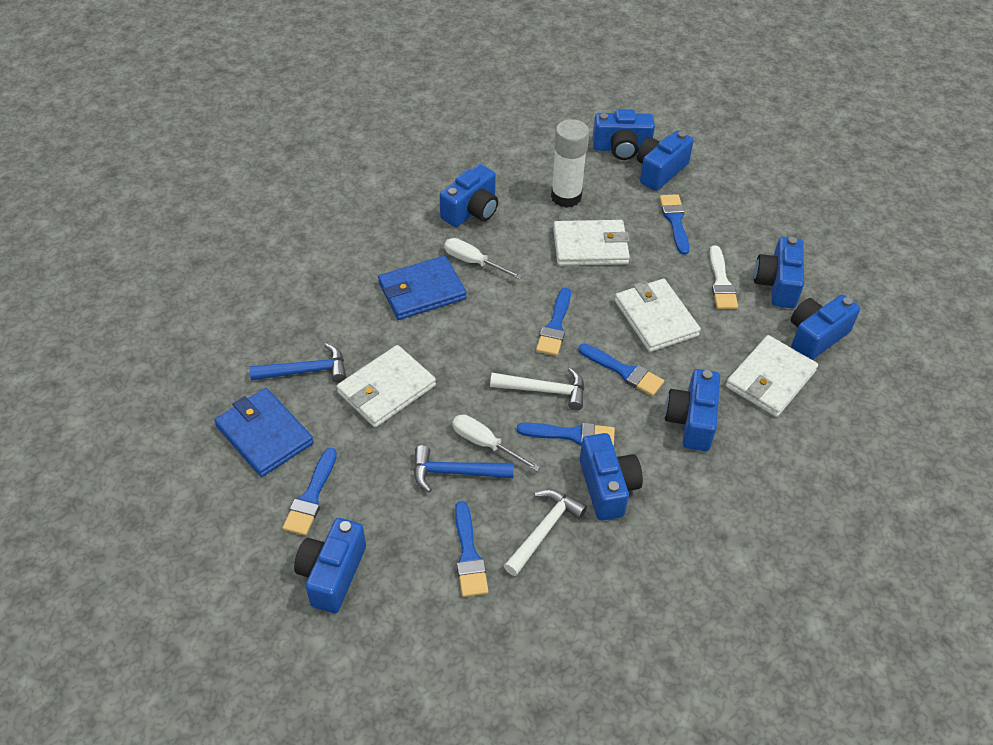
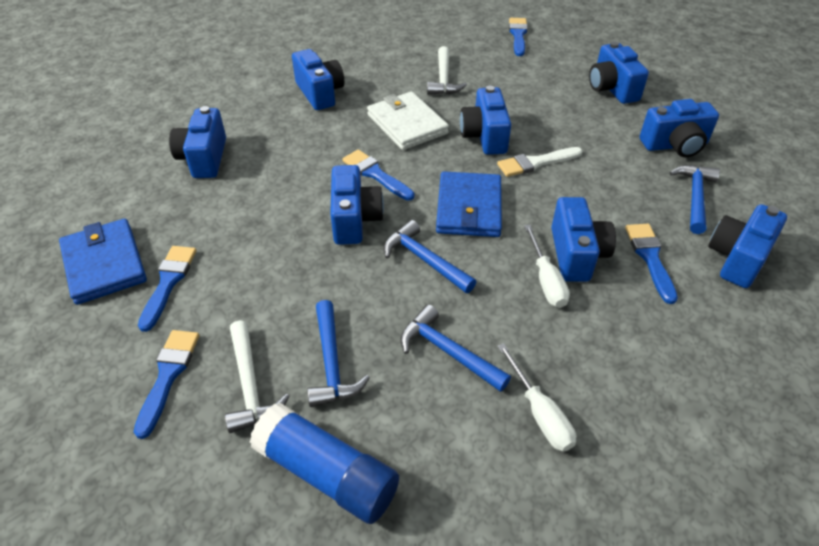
blue brush: 6 -> 5
blue glue stick: 0 -> 1
blue hammer: 2 -> 4
white glue stick: 1 -> 0
white wallet: 4 -> 1

